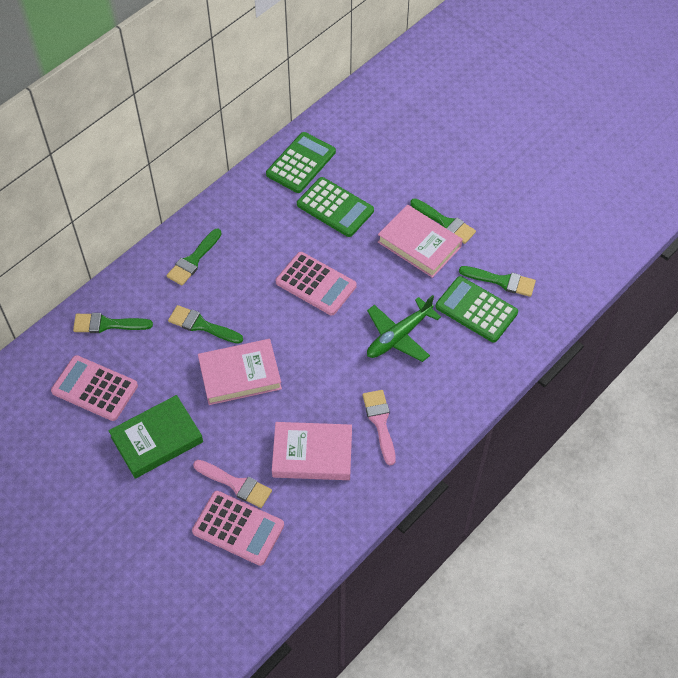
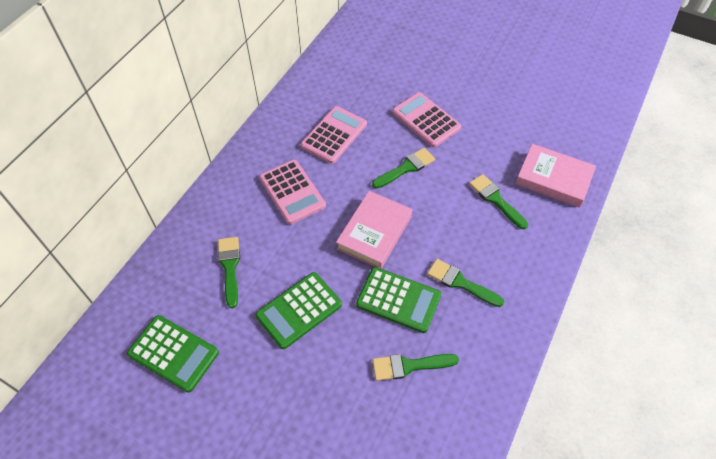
green book: 1 -> 0
green plane: 1 -> 0
pink book: 3 -> 2
pink brush: 2 -> 0

